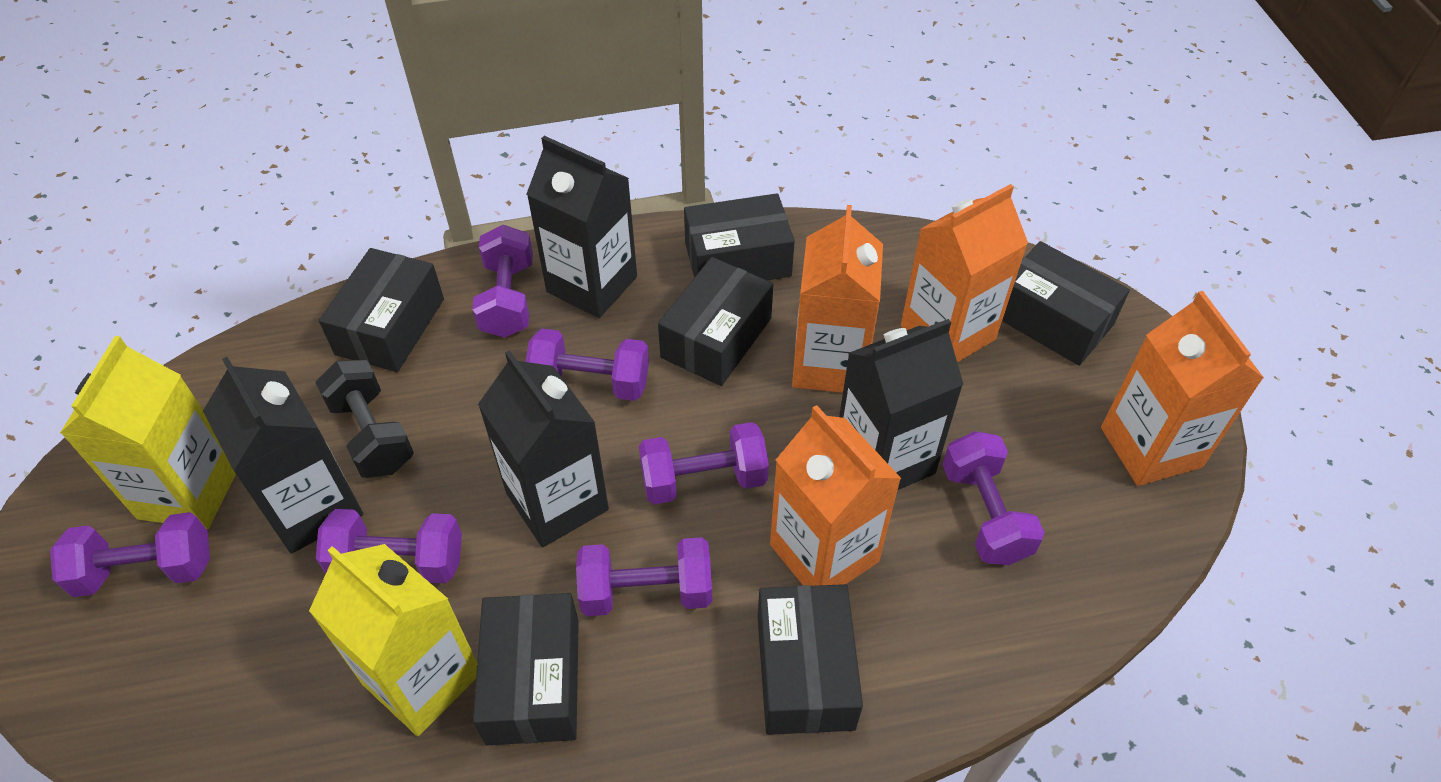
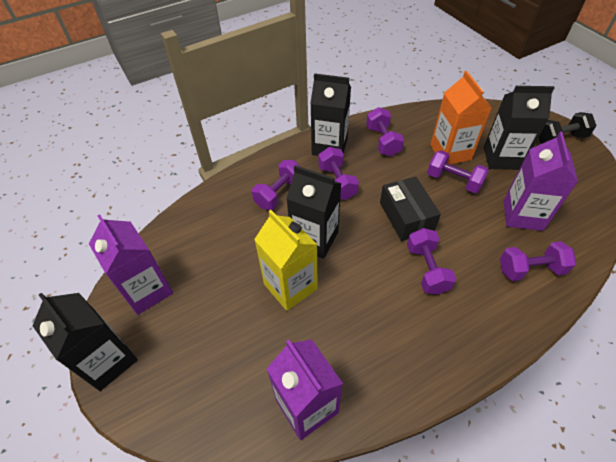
black box: 6 -> 1
orange carton: 4 -> 1
purple carton: 0 -> 3
purple dumbbell: 7 -> 6
yellow carton: 2 -> 1

